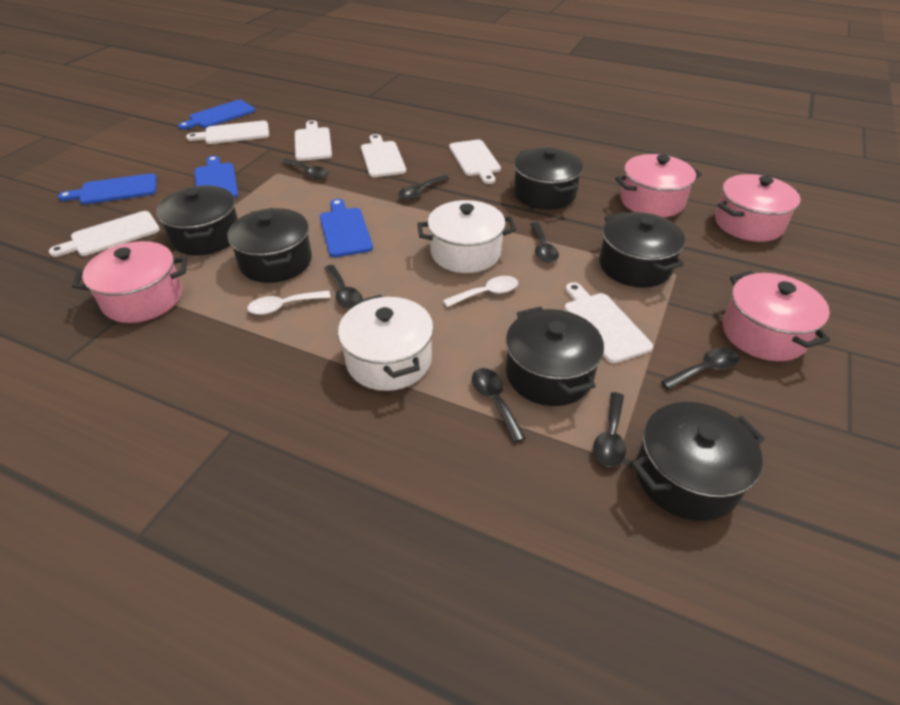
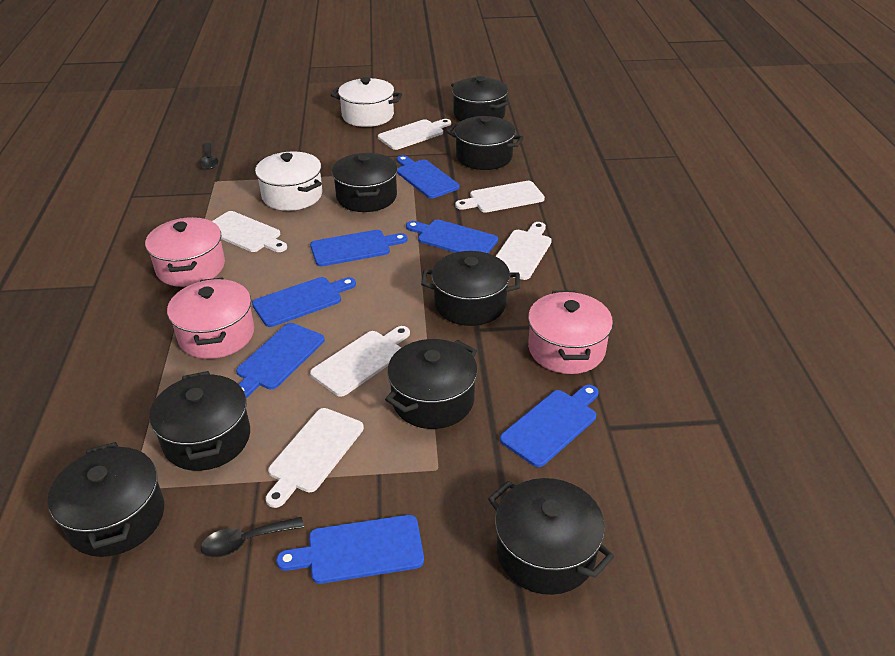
black pot: 6 -> 8
black spoon: 7 -> 2
blue cutting board: 4 -> 7
pink pot: 4 -> 3
white spoon: 2 -> 0

